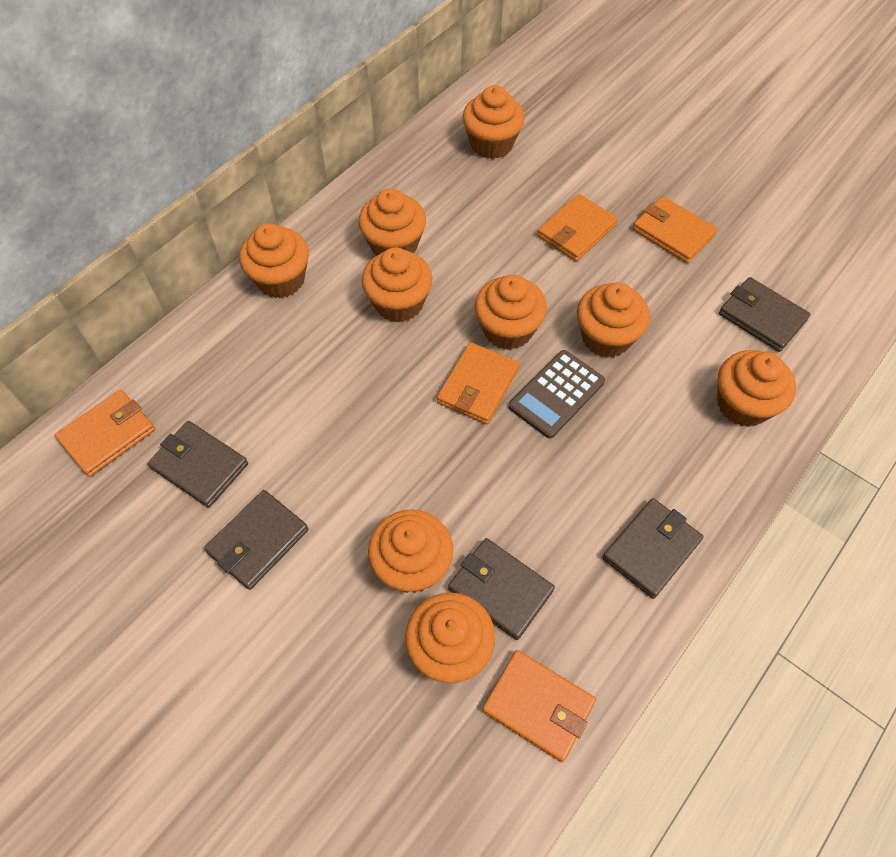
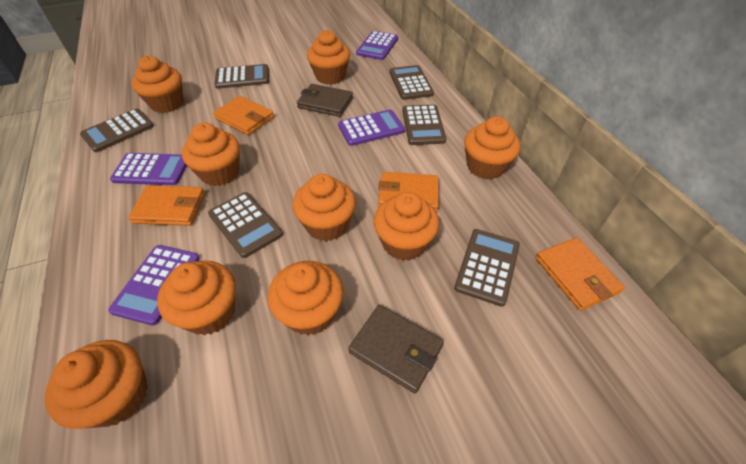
brown calculator: 1 -> 6
brown wallet: 5 -> 2
orange wallet: 5 -> 4
purple calculator: 0 -> 4

